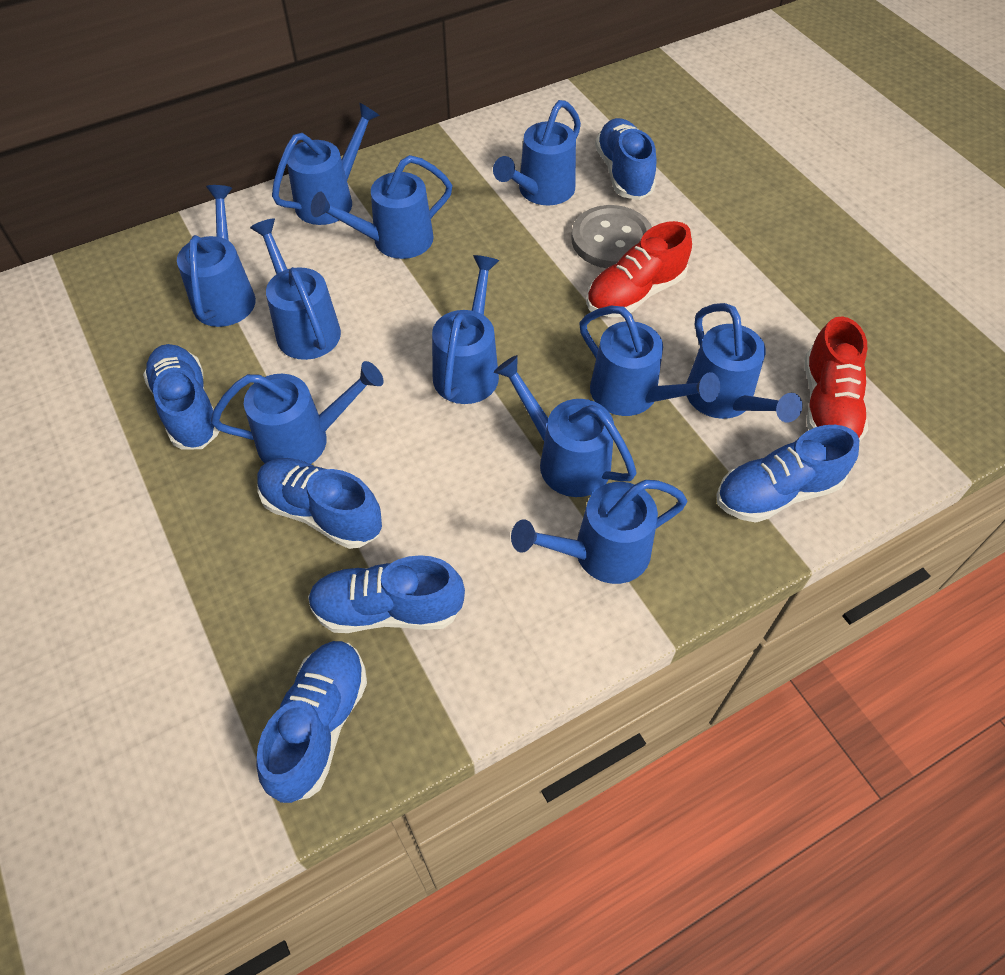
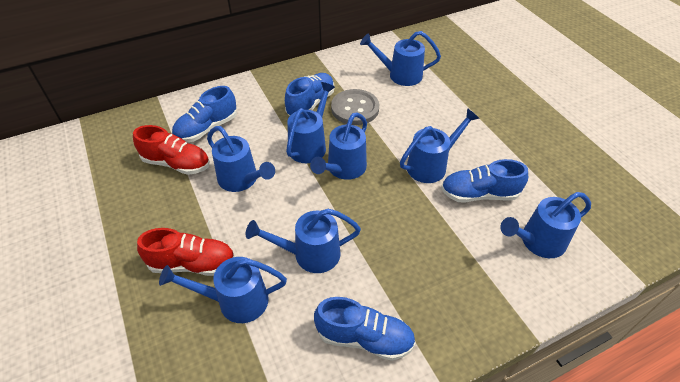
blue shoe: 6 -> 4
blue watering can: 11 -> 8

